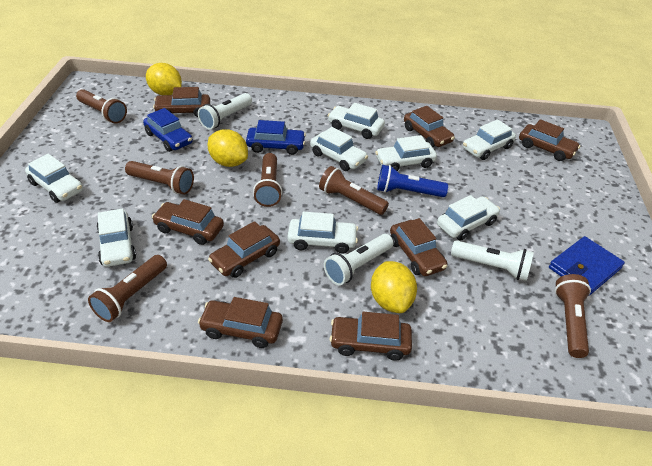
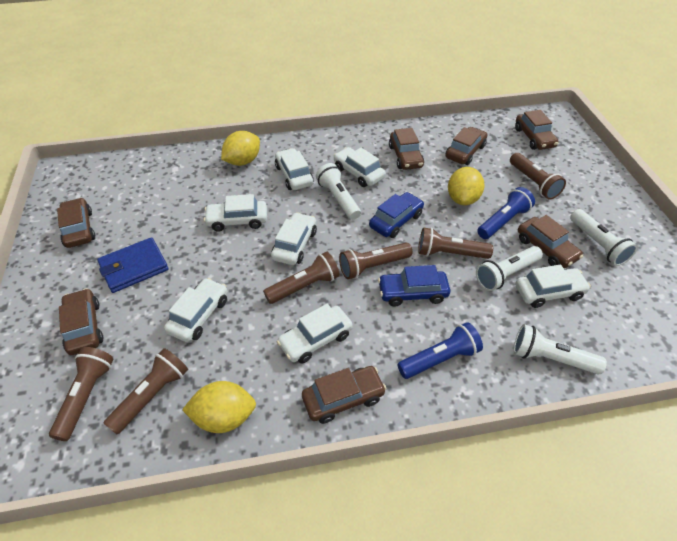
blue flashlight: 1 -> 2
brown car: 8 -> 7
white car: 8 -> 7
white flashlight: 3 -> 4

